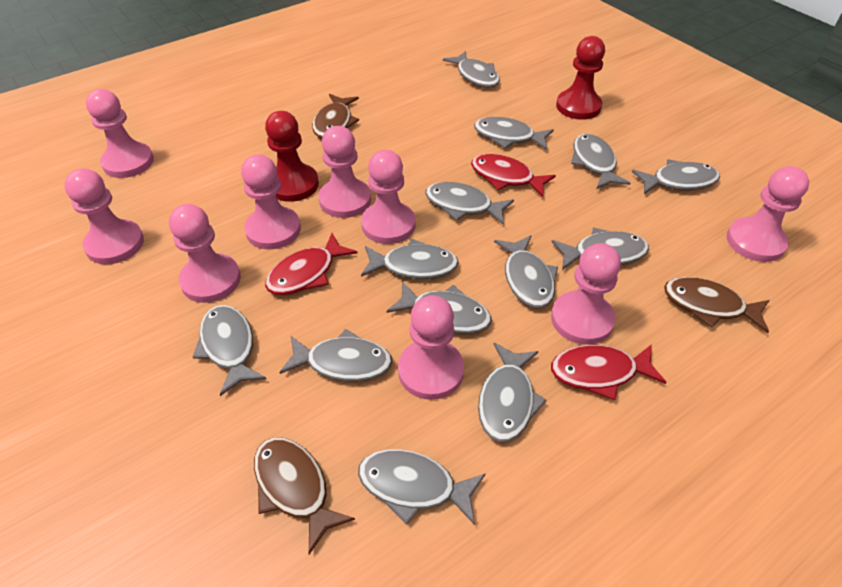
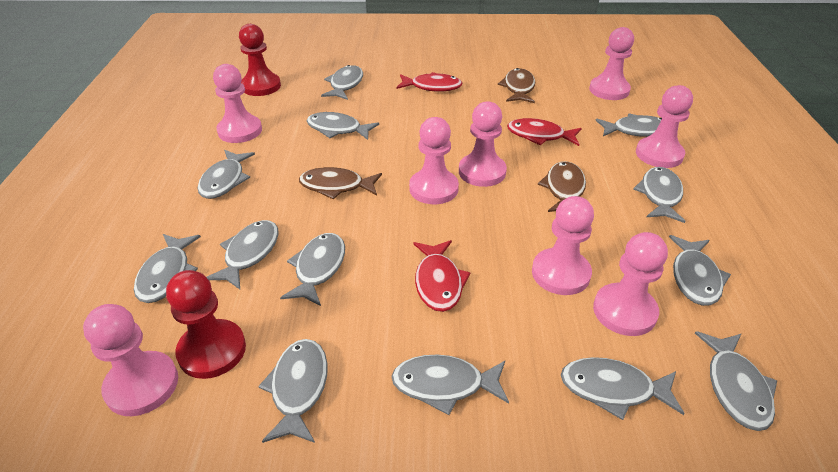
pink pawn: 9 -> 8

